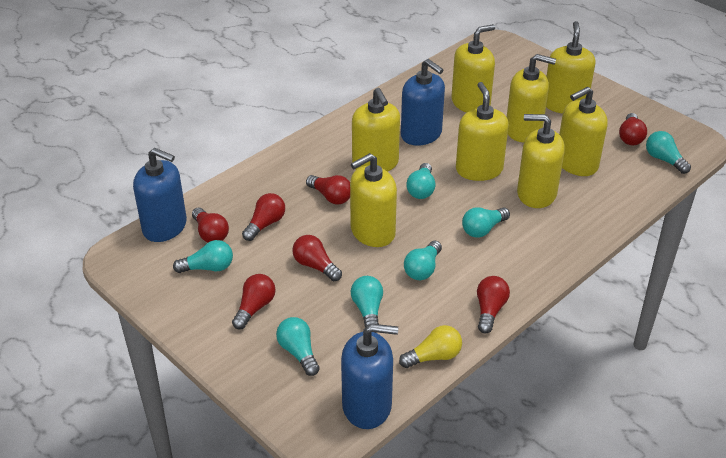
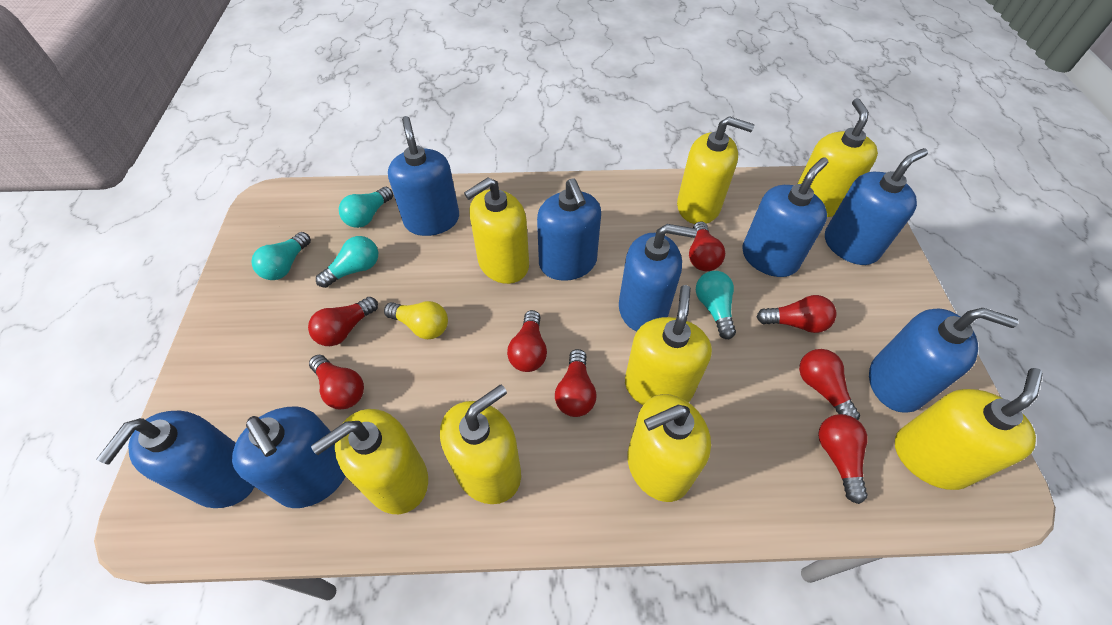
blue soap dispenser: 3 -> 8
red light bulb: 7 -> 8
turquoise light bulb: 7 -> 4

